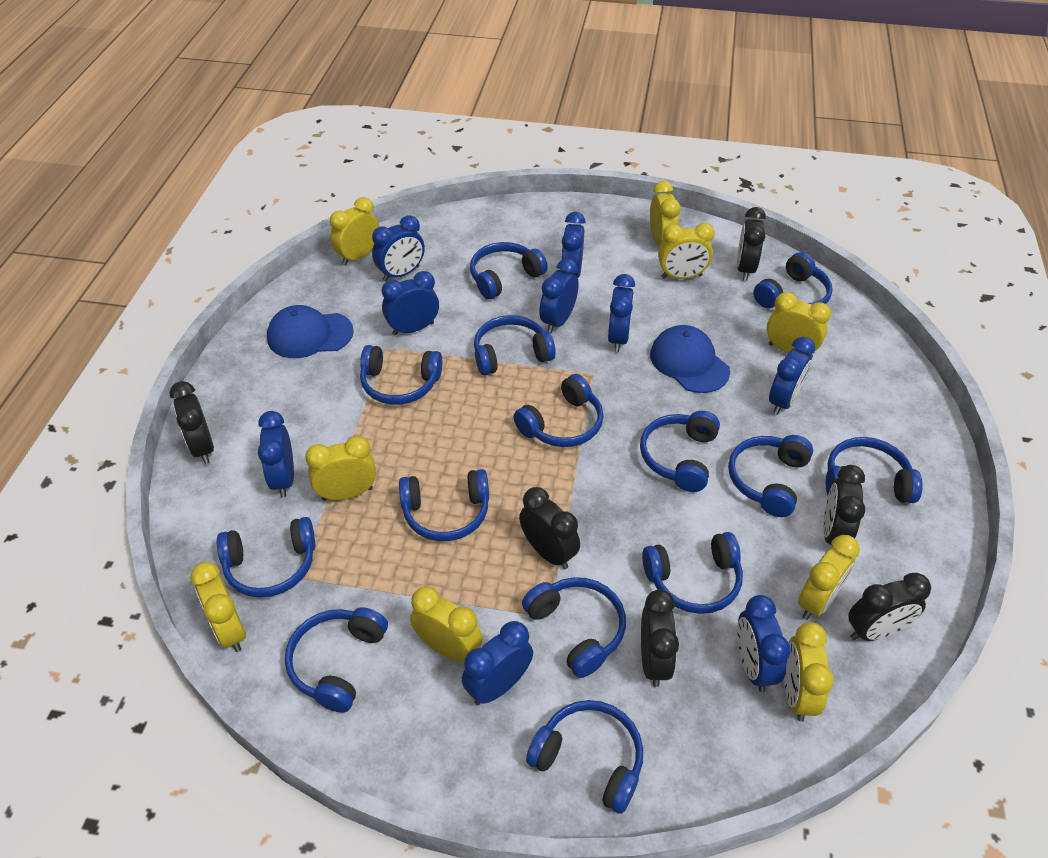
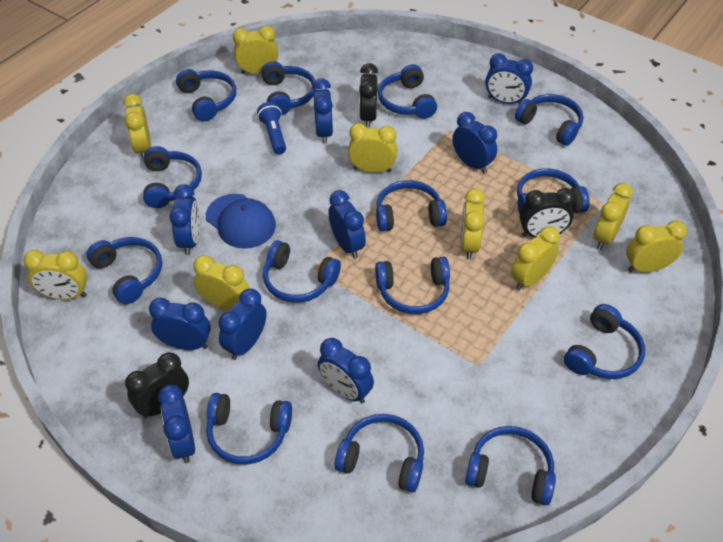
black clock: 6 -> 3
blue cap: 2 -> 1
blue flashlight: 0 -> 1

